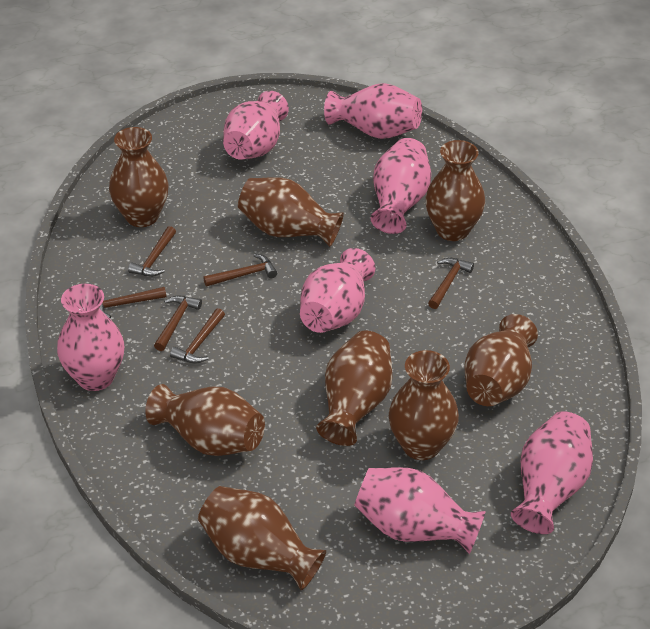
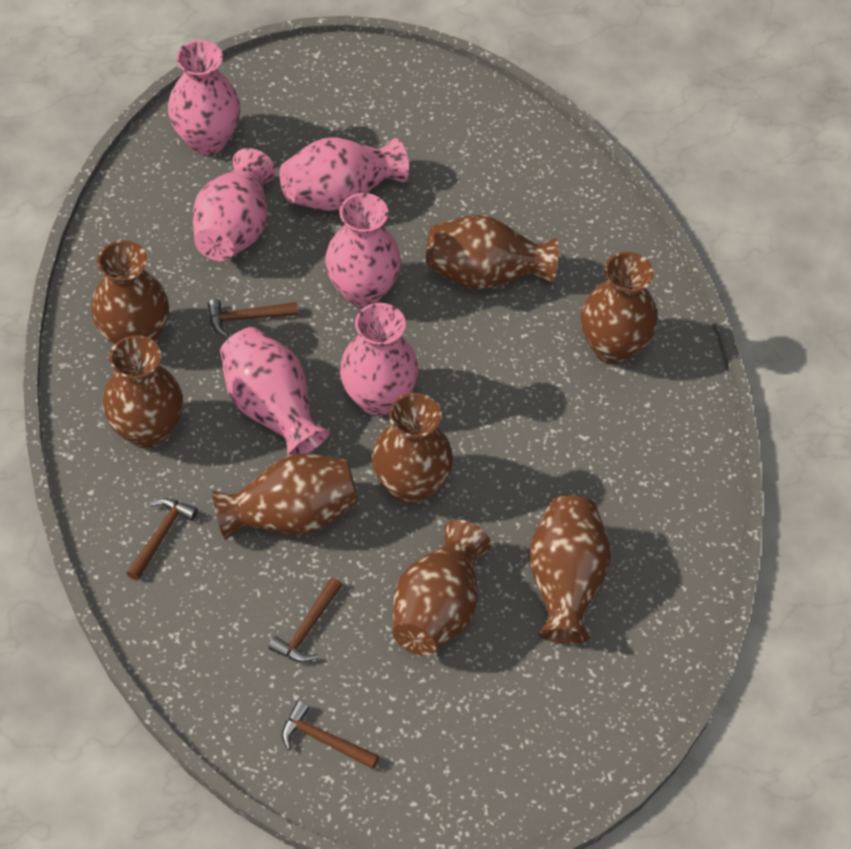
brown hammer: 6 -> 4
pink vase: 7 -> 6

